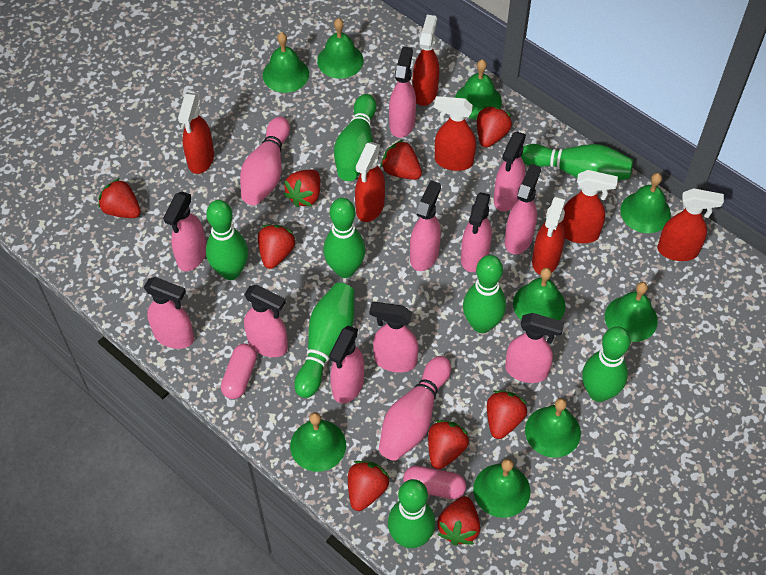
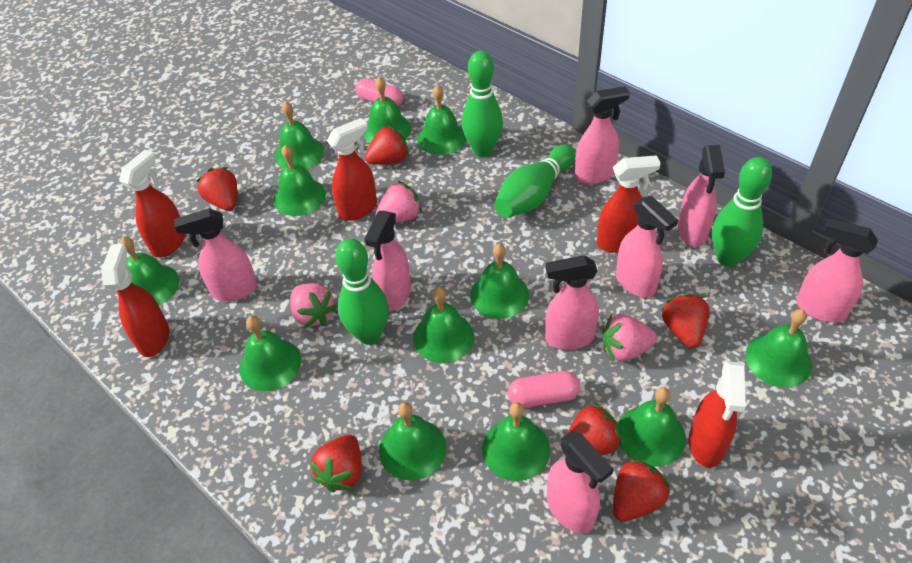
green bell: 9 -> 12
green bowling pin: 8 -> 4
pink bowling pin: 2 -> 0
pink spray bottle: 11 -> 8
pink strawberry: 0 -> 3
red spray bottle: 7 -> 5
red strawberry: 9 -> 6

